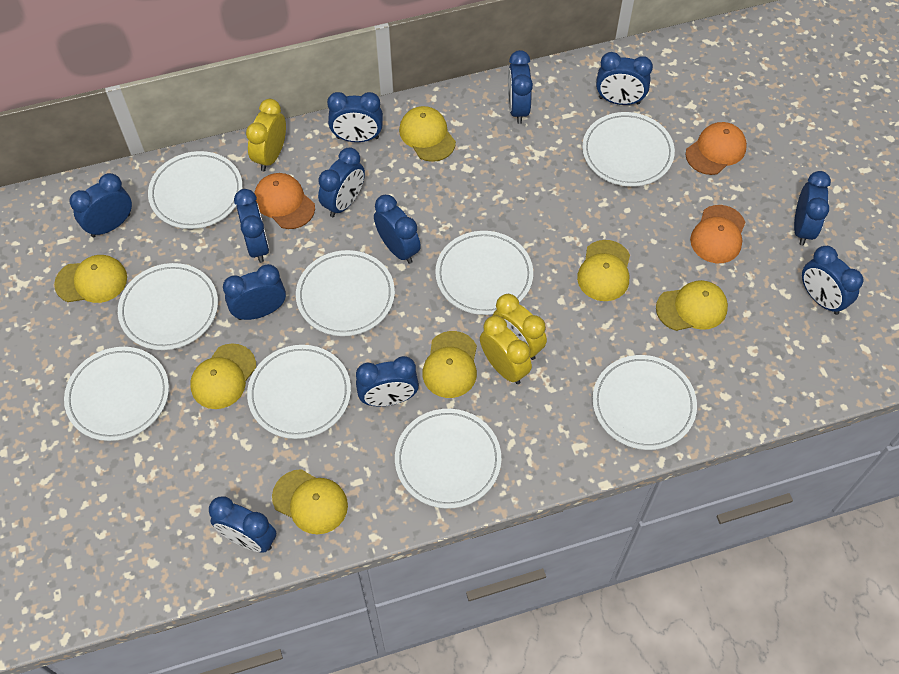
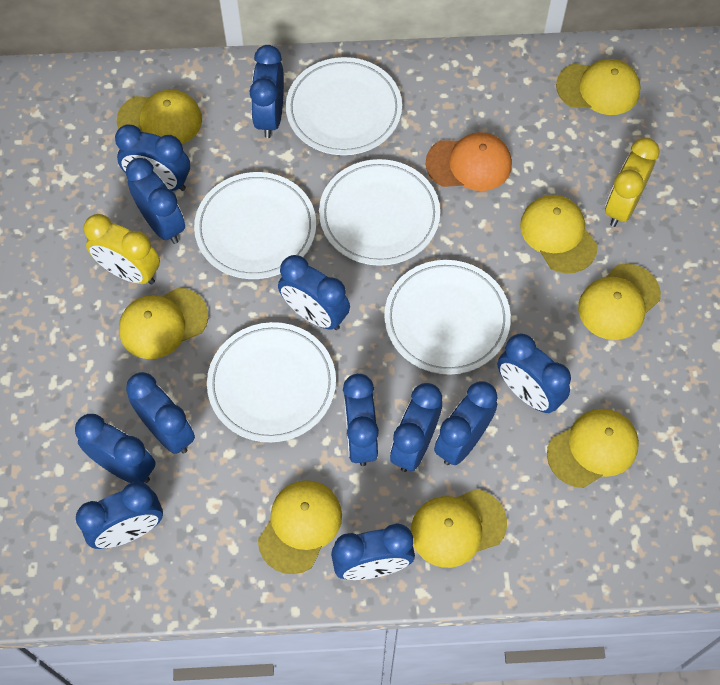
orange cap: 3 -> 1
white plate: 9 -> 5
yellow cap: 7 -> 8
yellow clock: 3 -> 2

